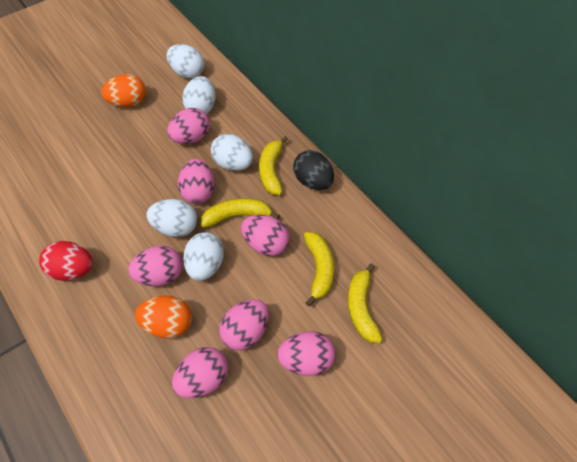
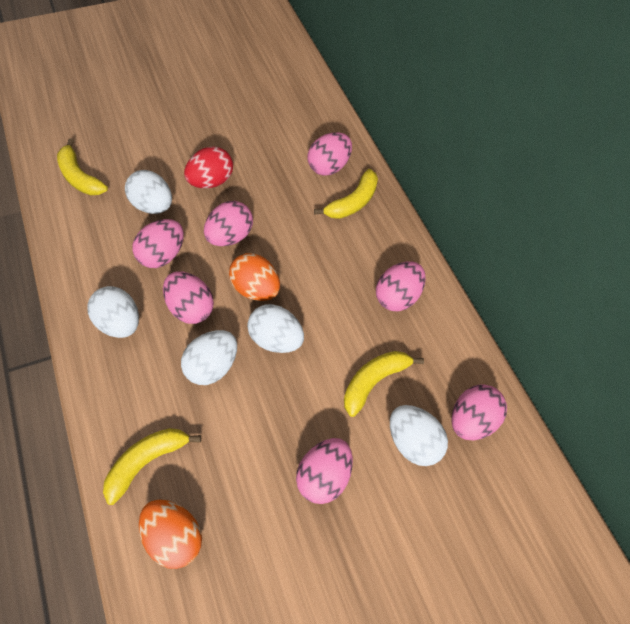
black egg: 1 -> 0

